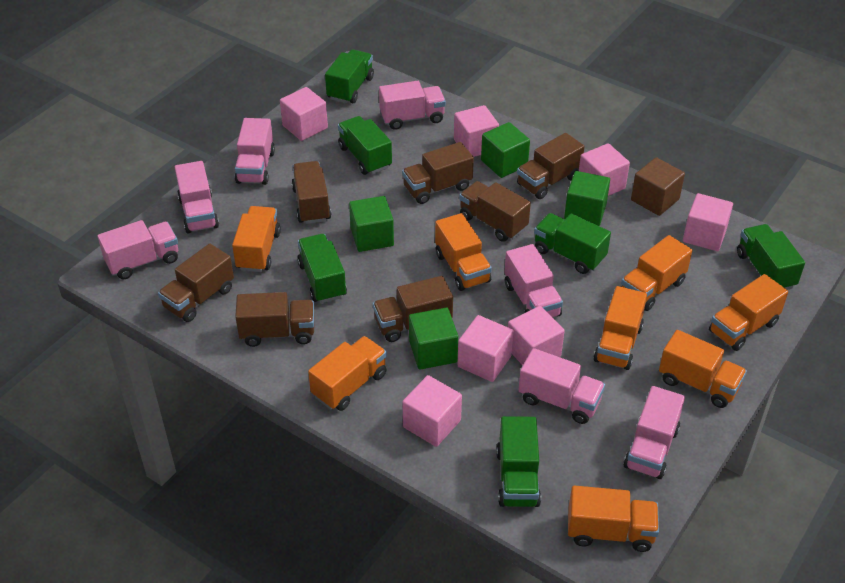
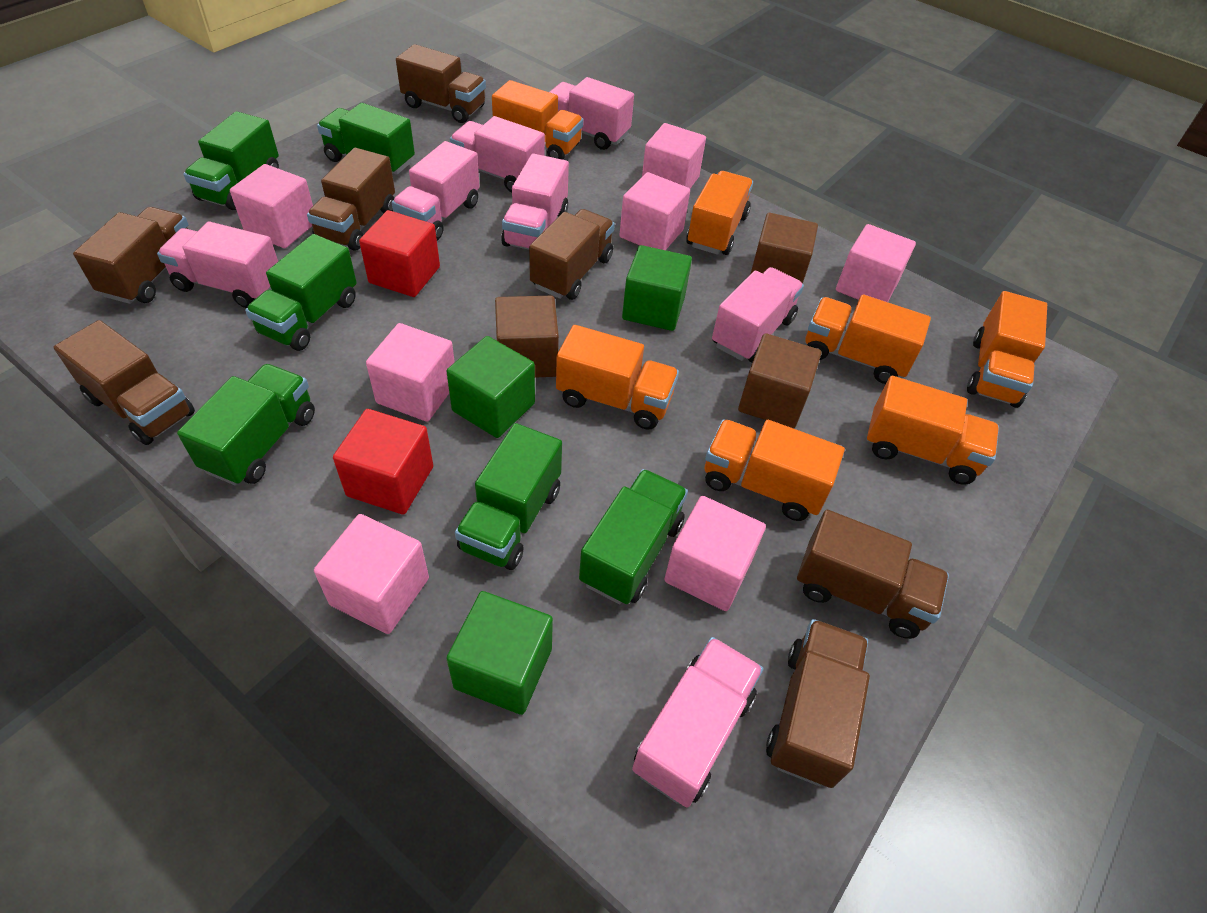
brown cube: 1 -> 3
green cube: 4 -> 3
orange truck: 8 -> 7
red cube: 0 -> 2

